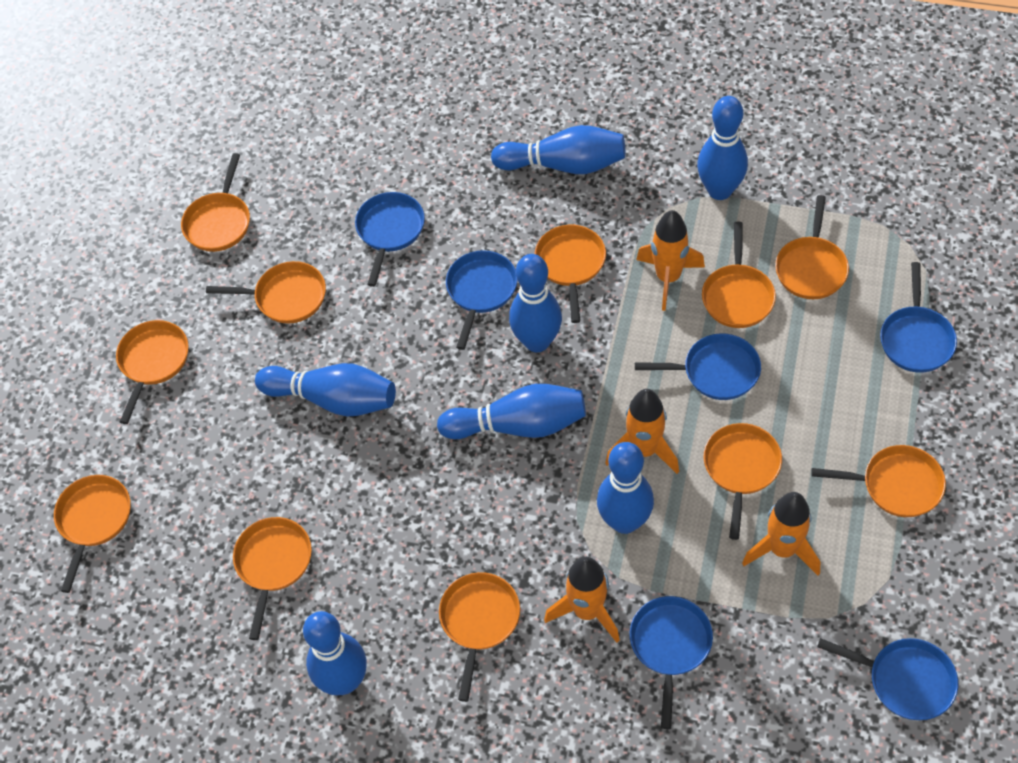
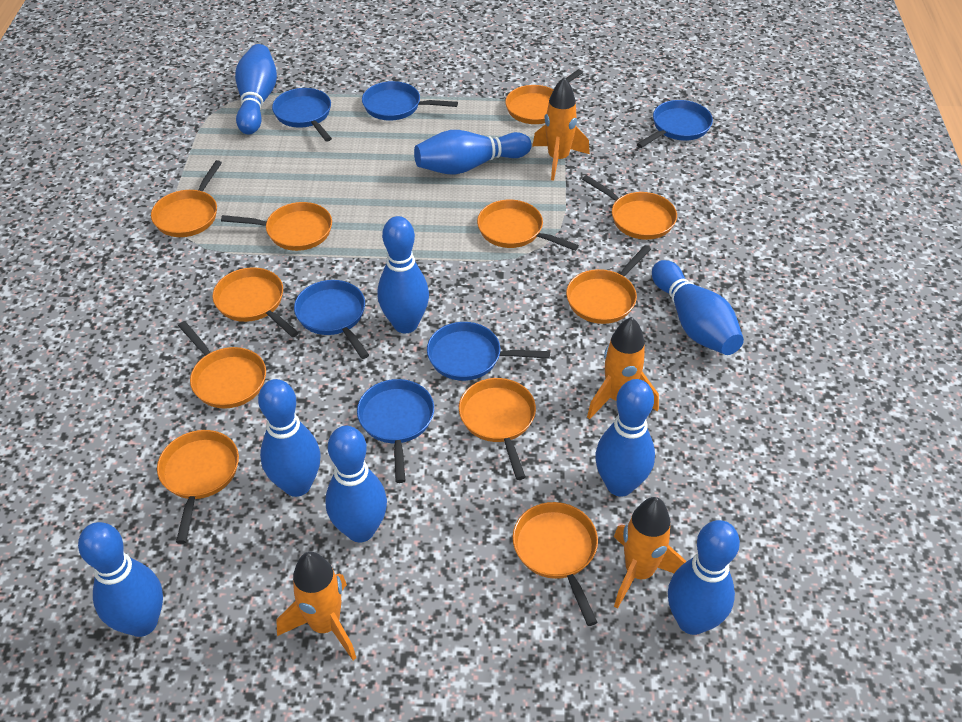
blue bowling pin: 7 -> 9

